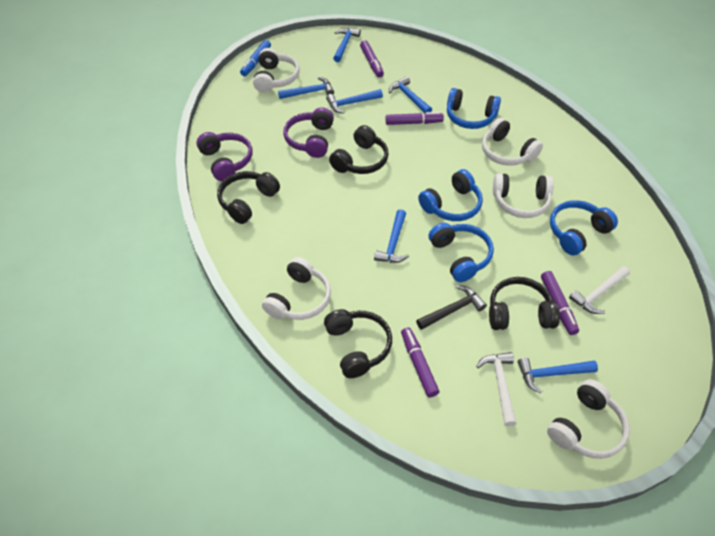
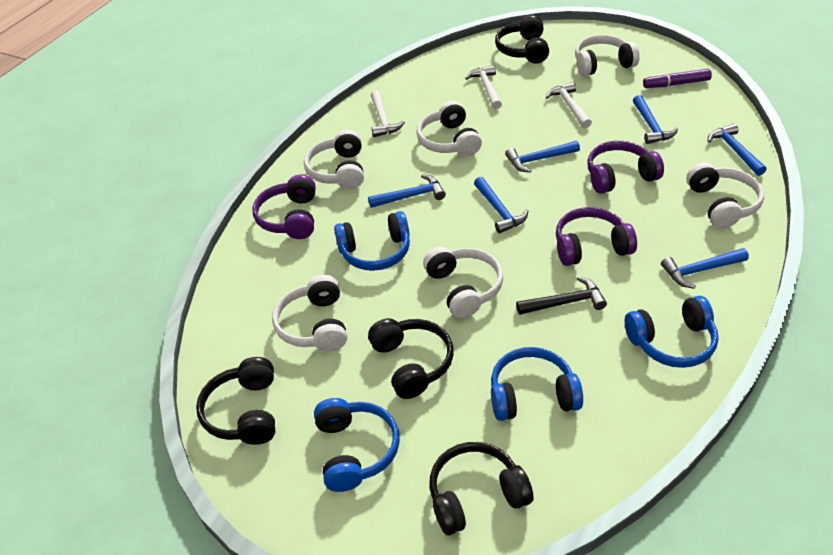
blue marker: 1 -> 0
purple headphones: 2 -> 3
purple marker: 4 -> 1
white hammer: 2 -> 3
white headphones: 5 -> 6

